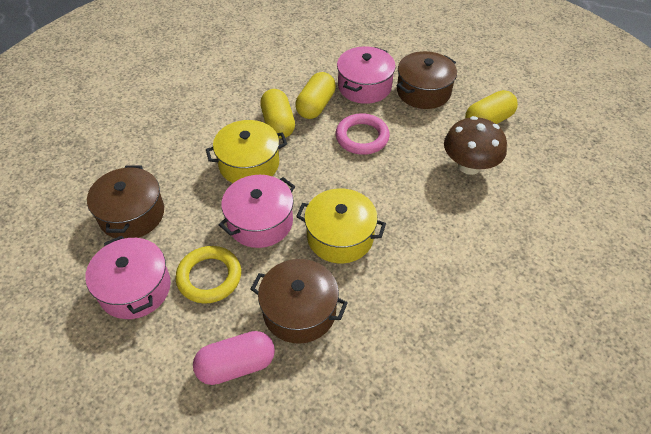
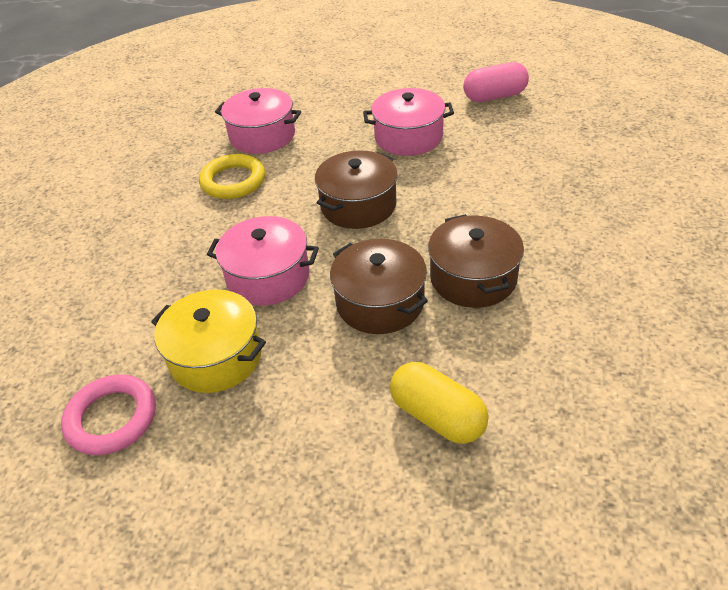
brown mushroom: 1 -> 0
yellow capsule: 3 -> 1
yellow pot: 2 -> 1

